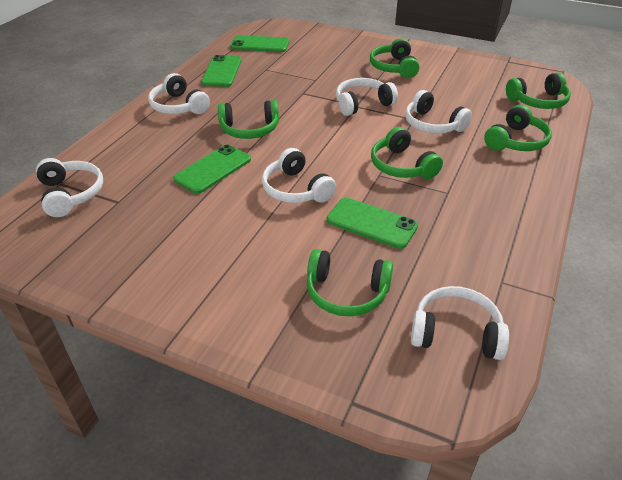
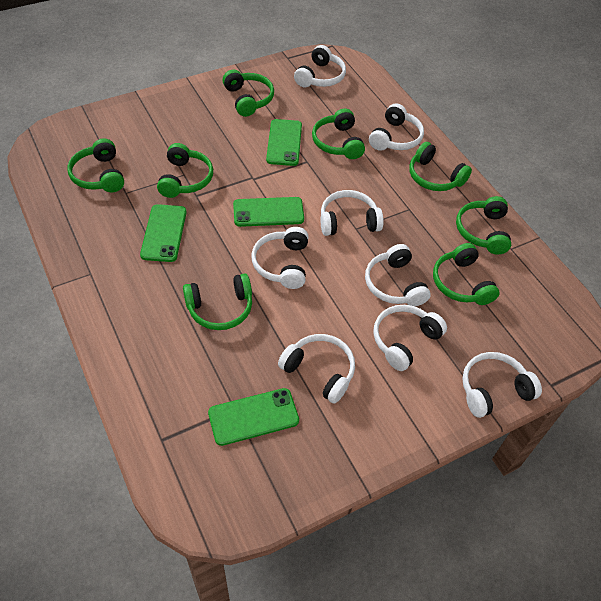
green headphones: 6 -> 8
white headphones: 6 -> 8

